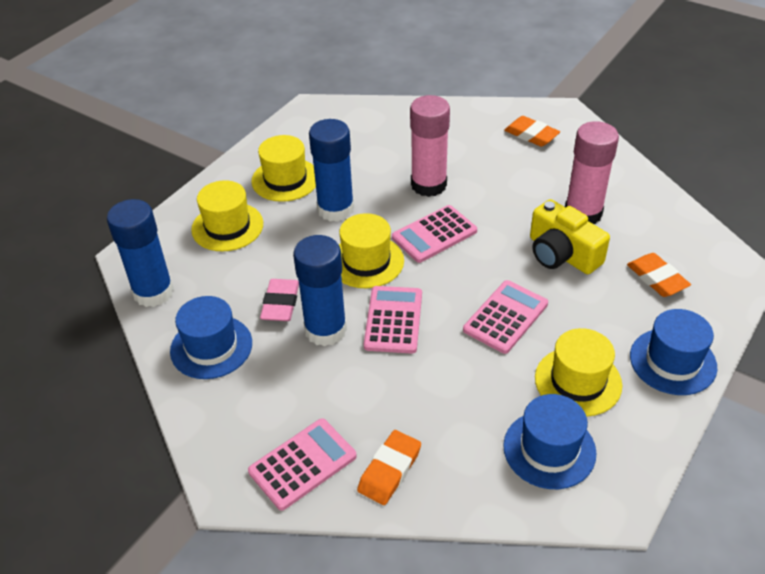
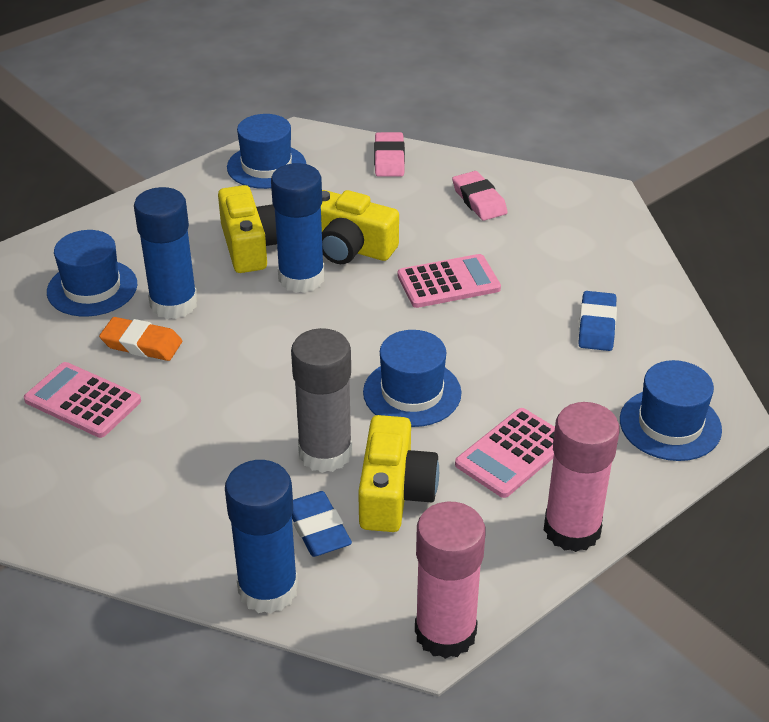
blue eraser: 0 -> 2
blue hat: 3 -> 4
grey glue stick: 0 -> 1
orange eraser: 3 -> 1
pink calculator: 4 -> 3
pink eraser: 1 -> 2
yellow camera: 1 -> 3
yellow hat: 4 -> 0

